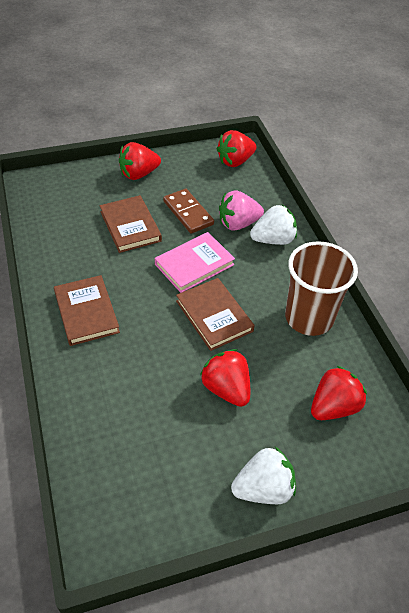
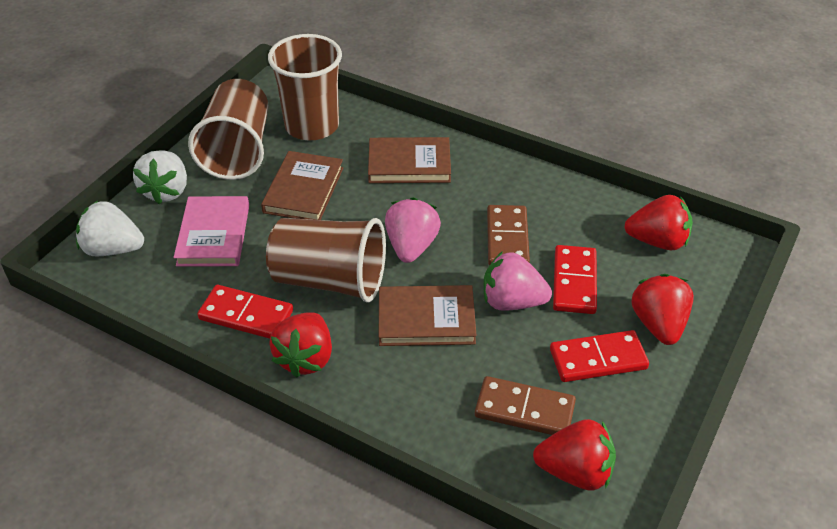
brown cup: 1 -> 3
brown domino: 1 -> 2
pink strawberry: 1 -> 2
red domino: 0 -> 3

